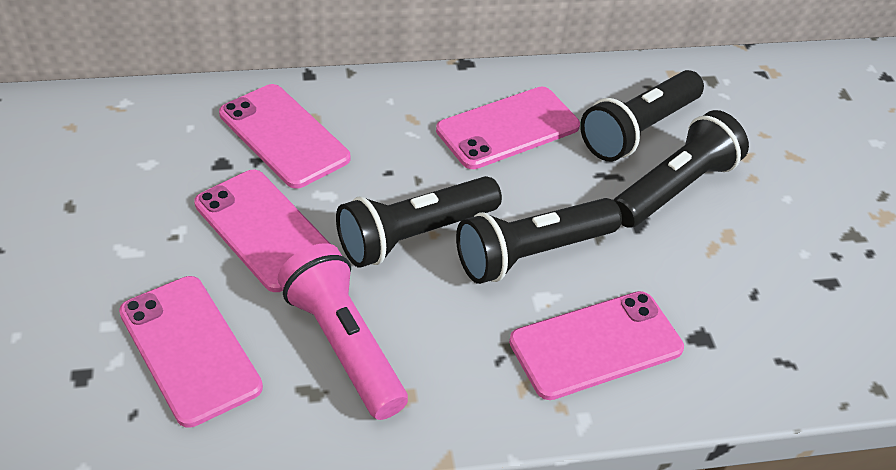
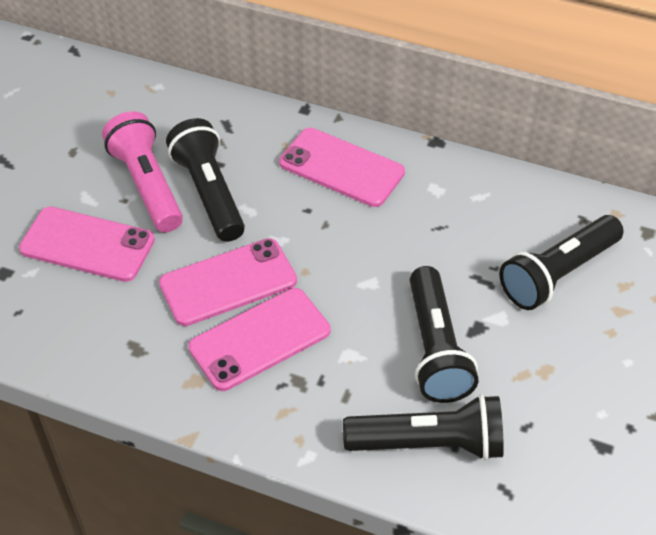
pink phone: 5 -> 4

